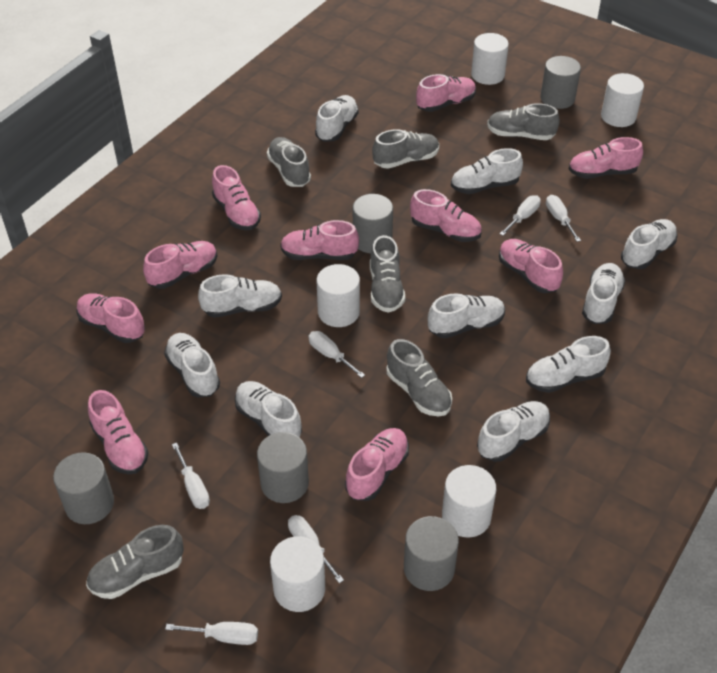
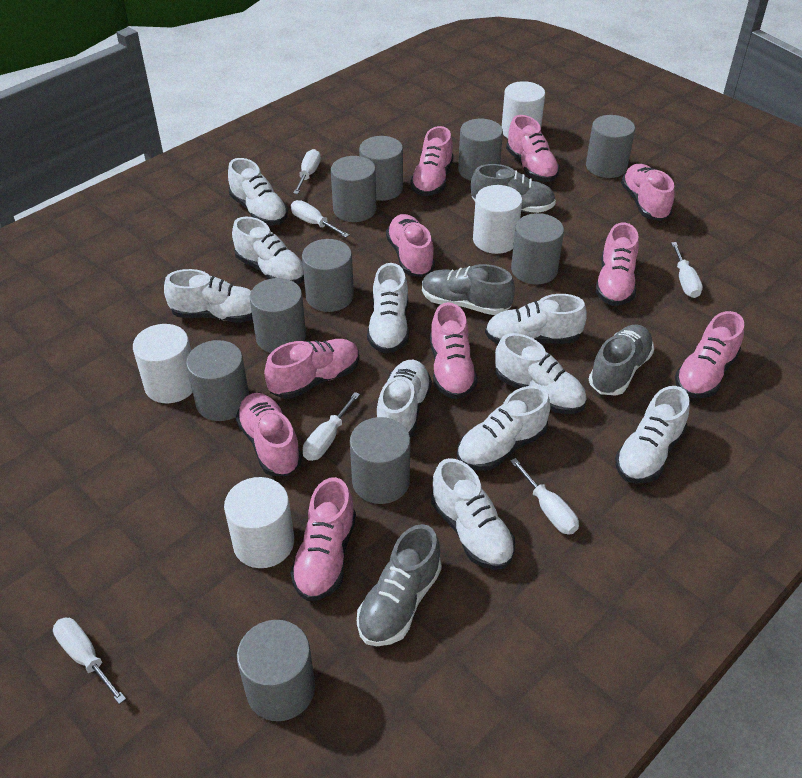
grey cylinder: 5 -> 10
grey shoe: 6 -> 4
white cylinder: 5 -> 4

